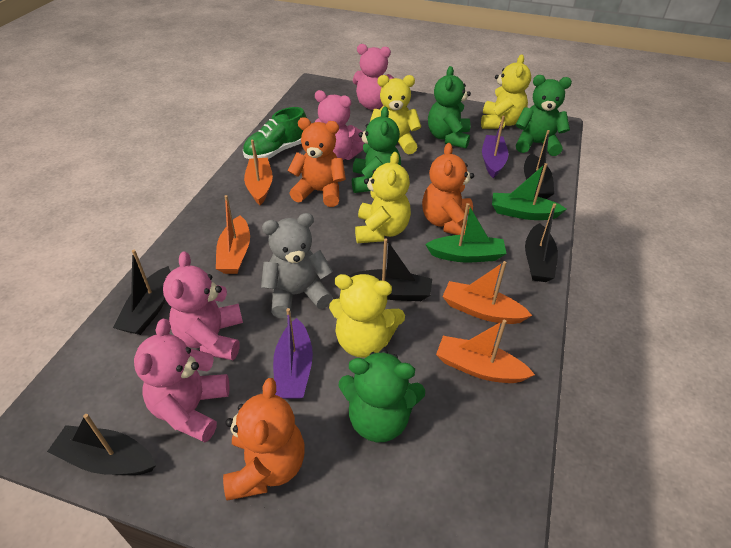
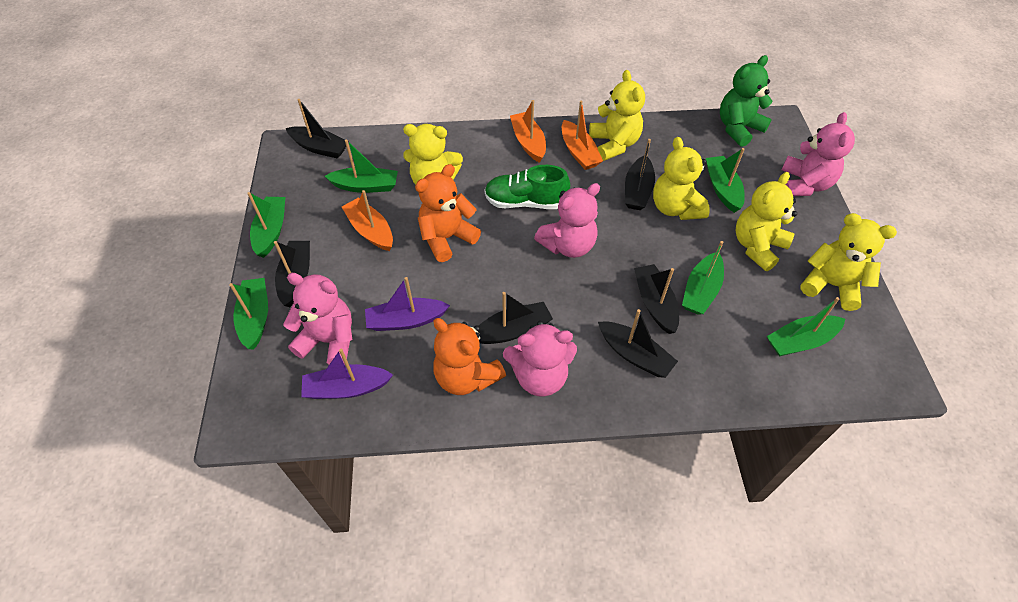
black boat: 5 -> 6
green boat: 2 -> 6
green teddy bear: 4 -> 1
grey teddy bear: 1 -> 0
orange boat: 4 -> 3
orange teddy bear: 3 -> 2
yellow teddy bear: 4 -> 5

